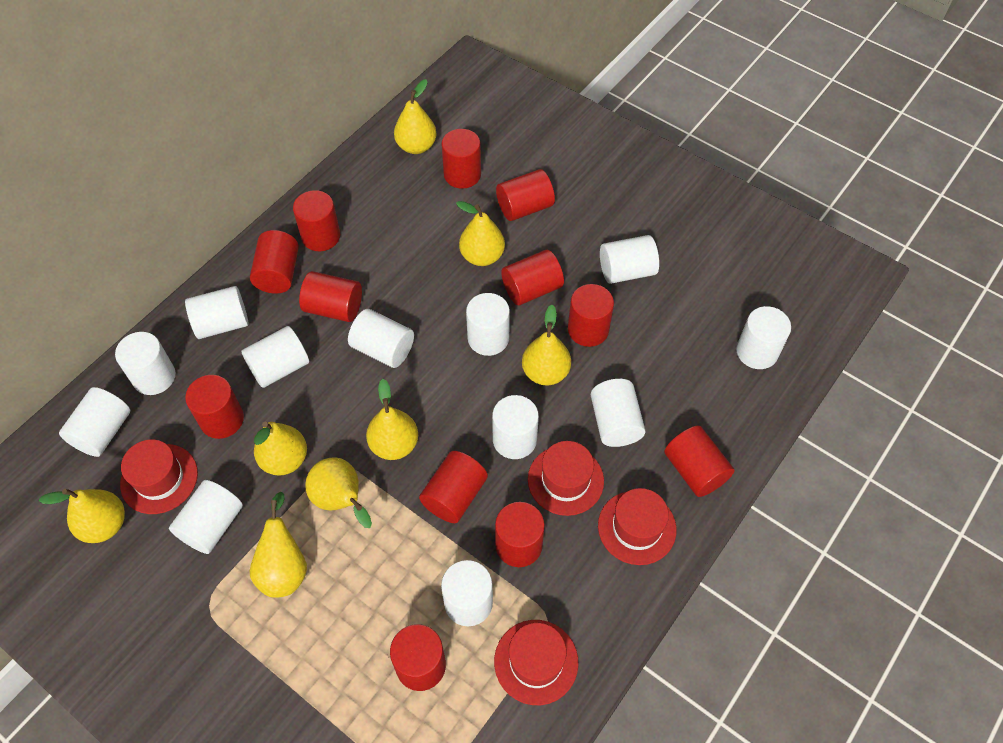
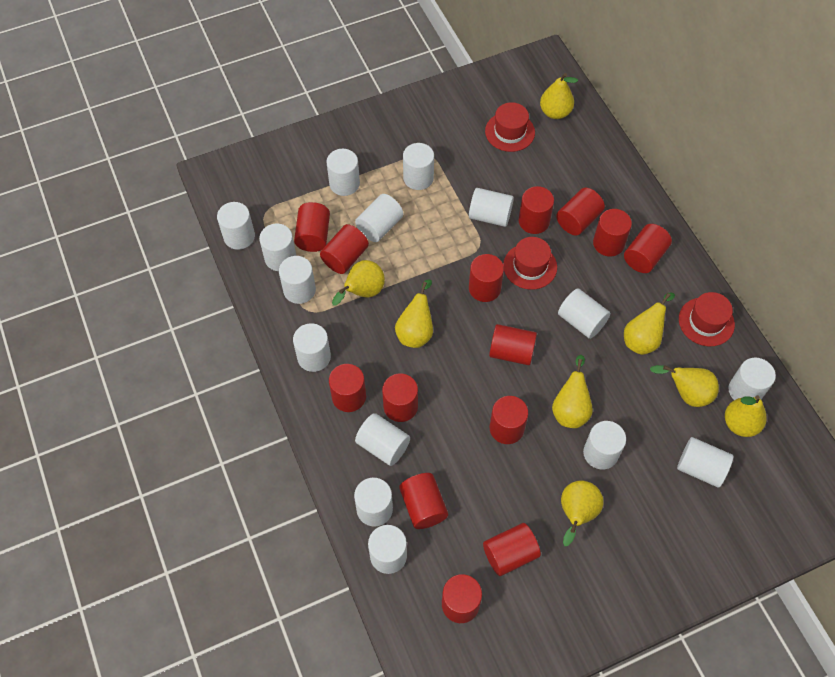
red cylinder: 12 -> 14
red hat: 4 -> 3
white cylinder: 12 -> 15

